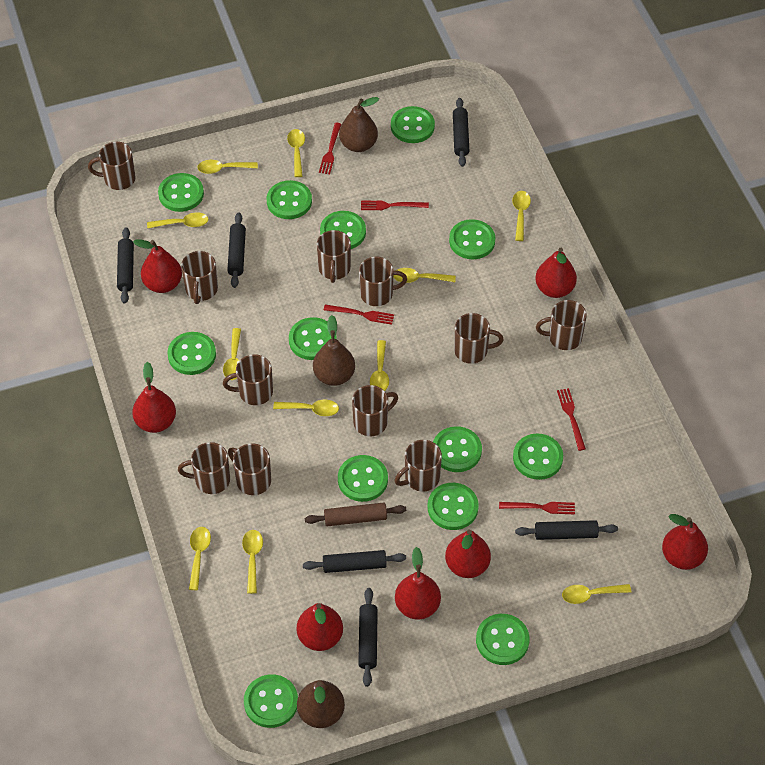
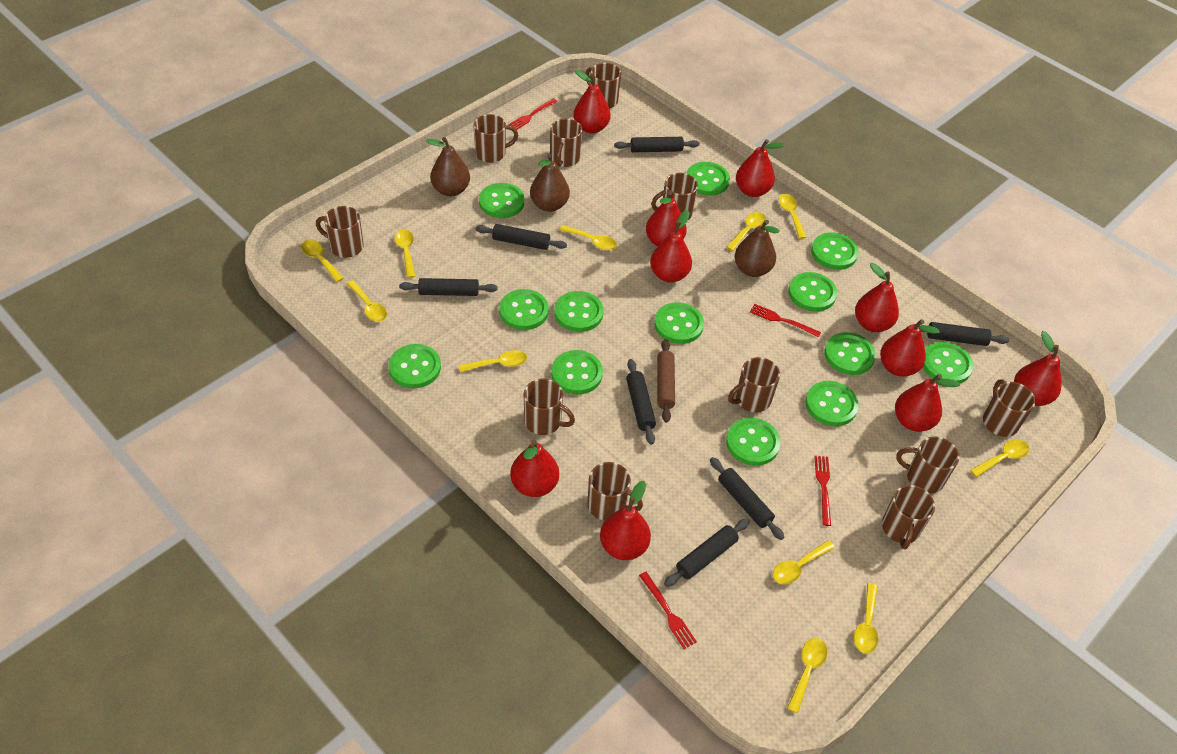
black rolling pin: 6 -> 7
red fork: 5 -> 4
red pear: 7 -> 10

